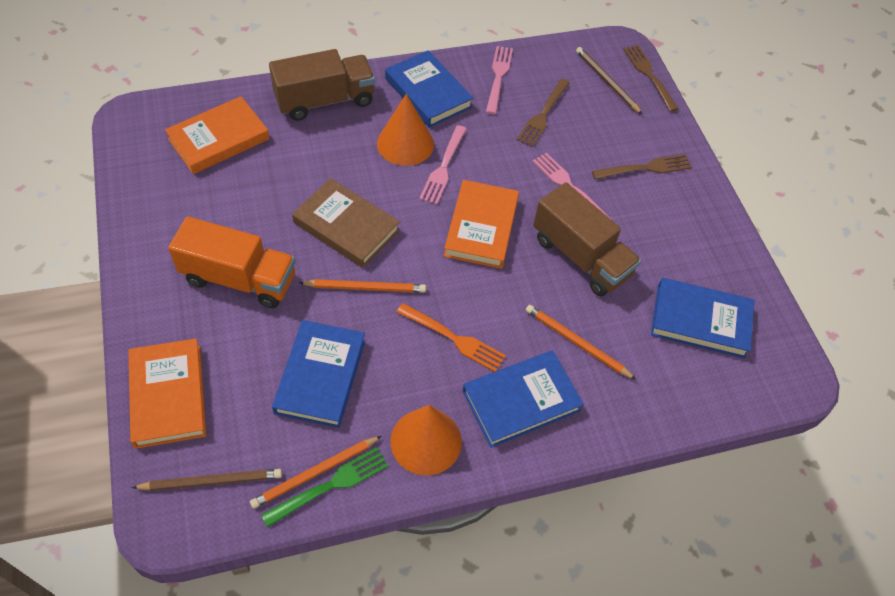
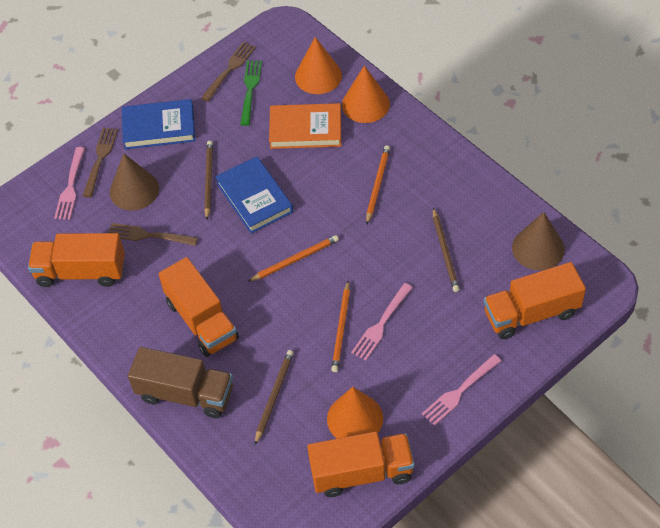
blue book: 4 -> 2
brown book: 1 -> 0
brown cone: 0 -> 2
brown pencil: 2 -> 3
brown truck: 2 -> 1
orange book: 3 -> 1
orange cone: 2 -> 3
orange fork: 1 -> 0
orange truck: 1 -> 4

